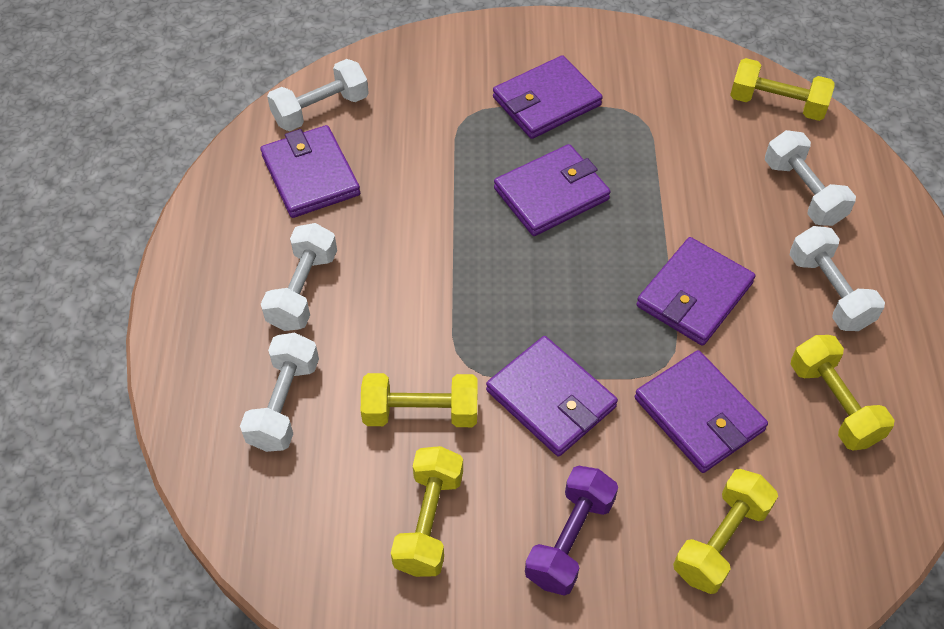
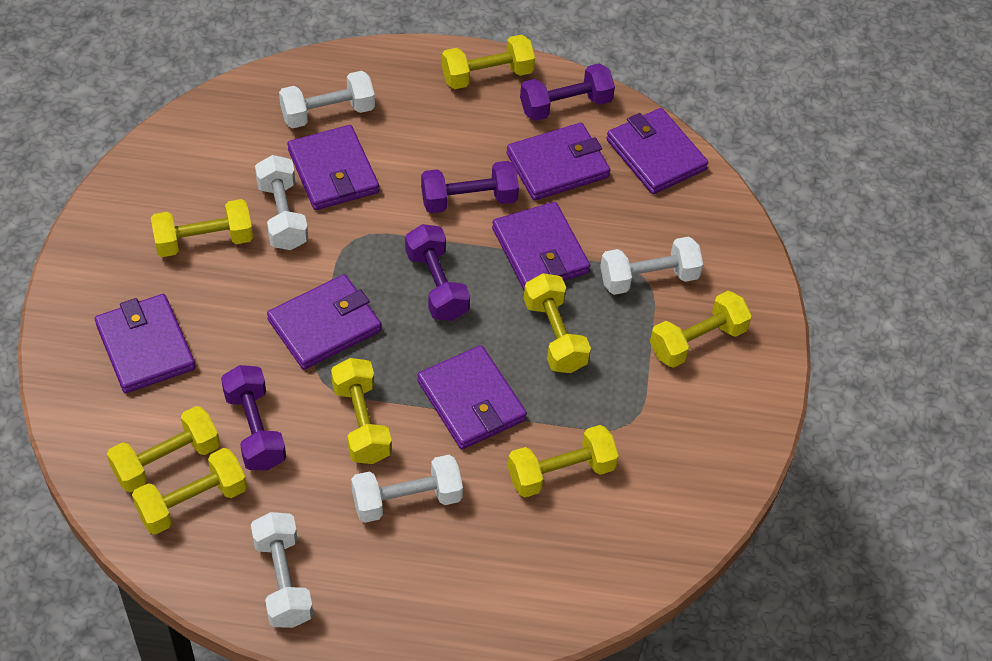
purple dumbbell: 1 -> 4
purple wallet: 6 -> 7
yellow dumbbell: 5 -> 8

